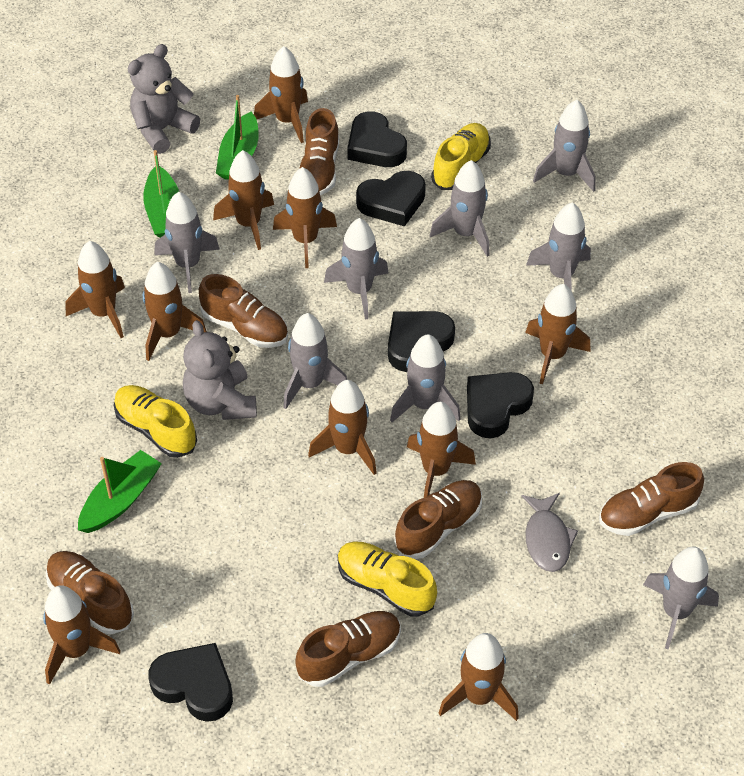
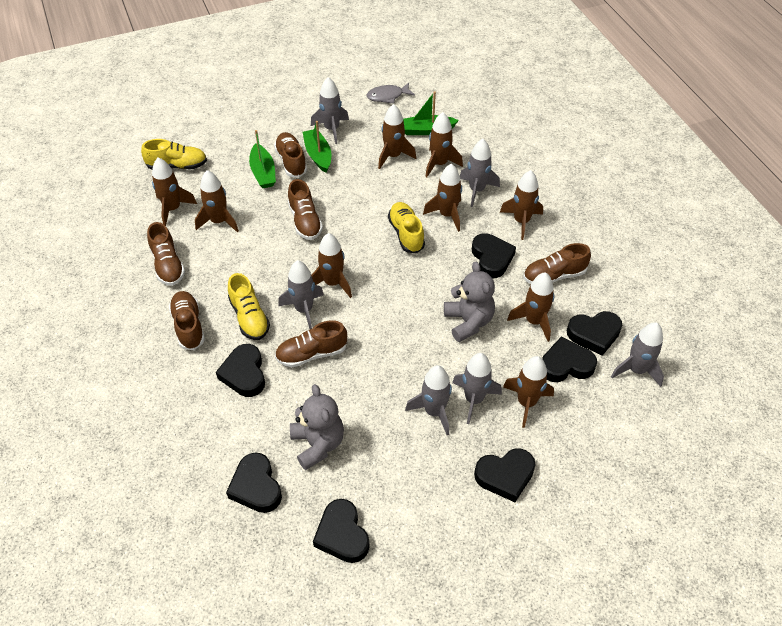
black heart: 5 -> 7
brown rocket: 10 -> 9
grey rocket: 8 -> 6

